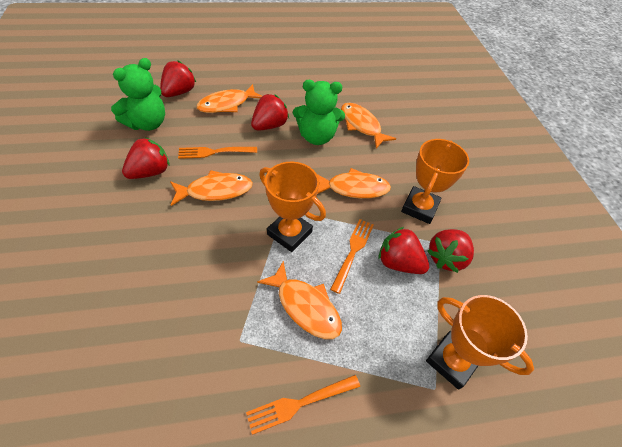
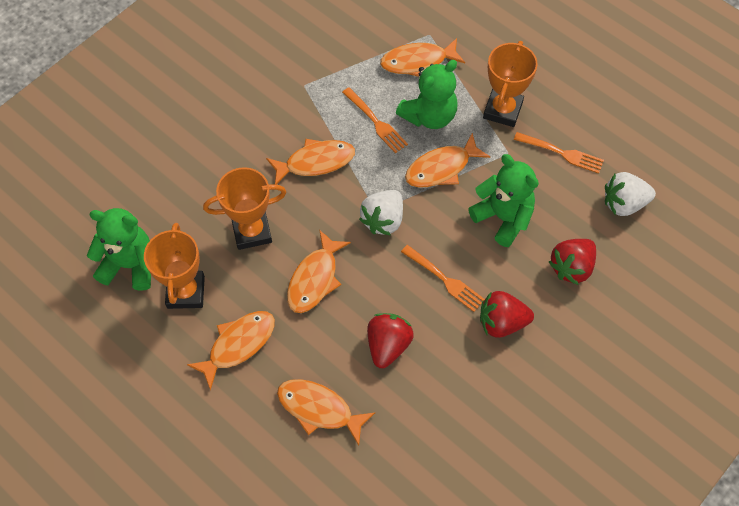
green teddy bear: 2 -> 3
orange fish: 5 -> 6
red strawberry: 5 -> 3
white strawberry: 0 -> 2

